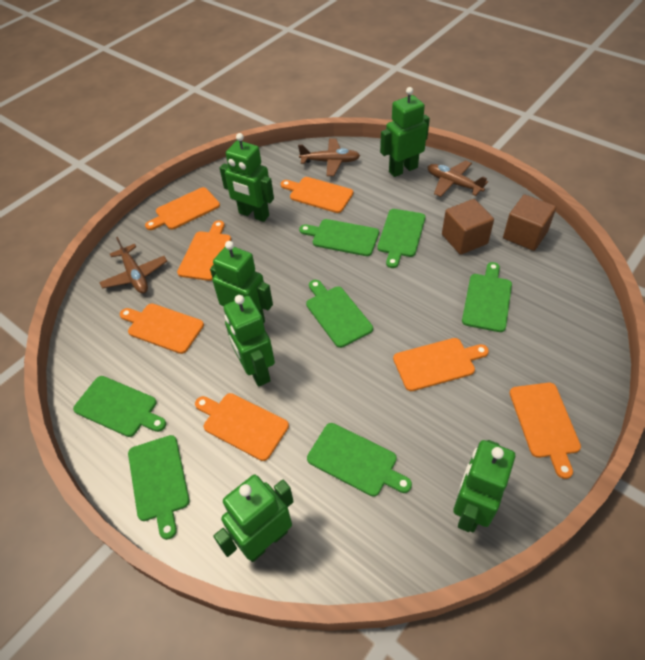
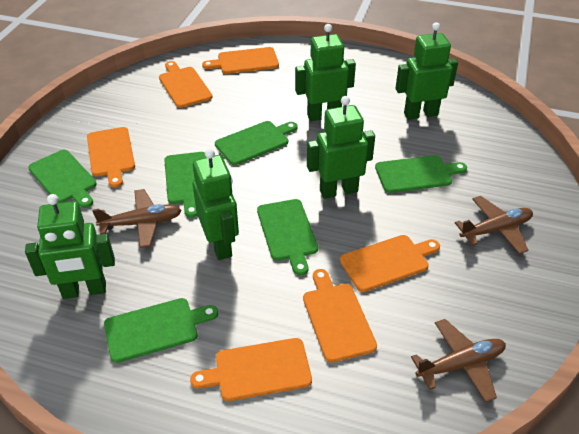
brown cube: 2 -> 0
green cutting board: 7 -> 6
green robot: 6 -> 5
orange cutting board: 7 -> 6

